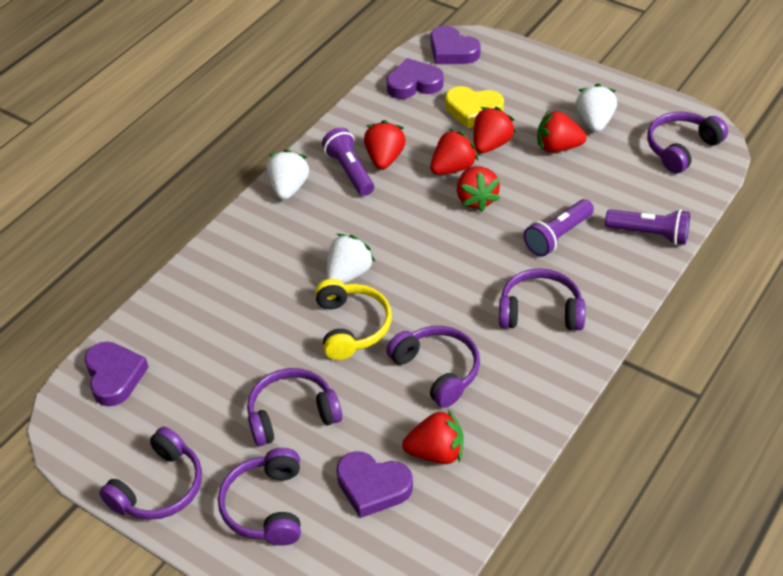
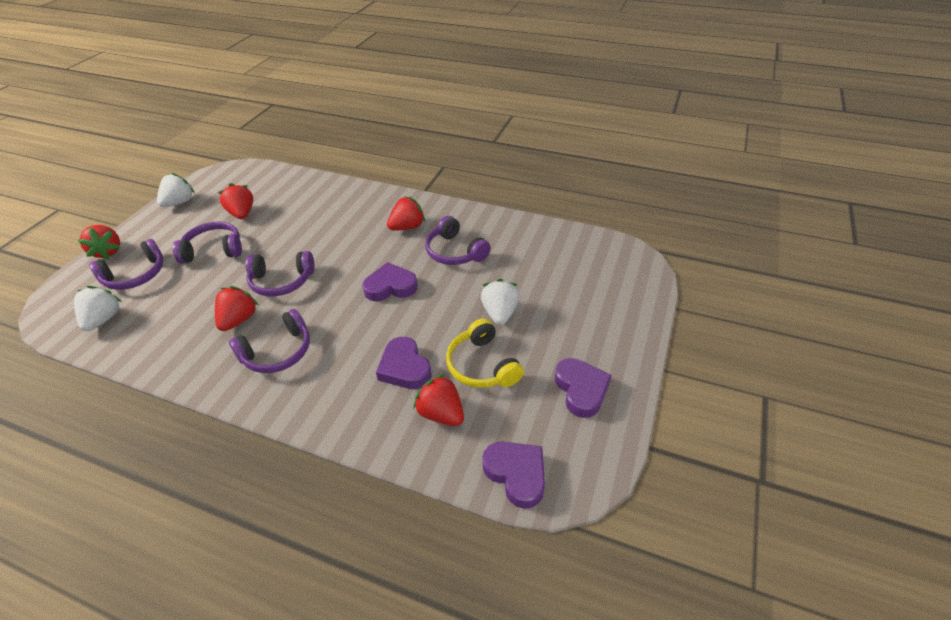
purple flashlight: 3 -> 0
purple headphones: 6 -> 5
red strawberry: 6 -> 5
yellow heart: 1 -> 0

